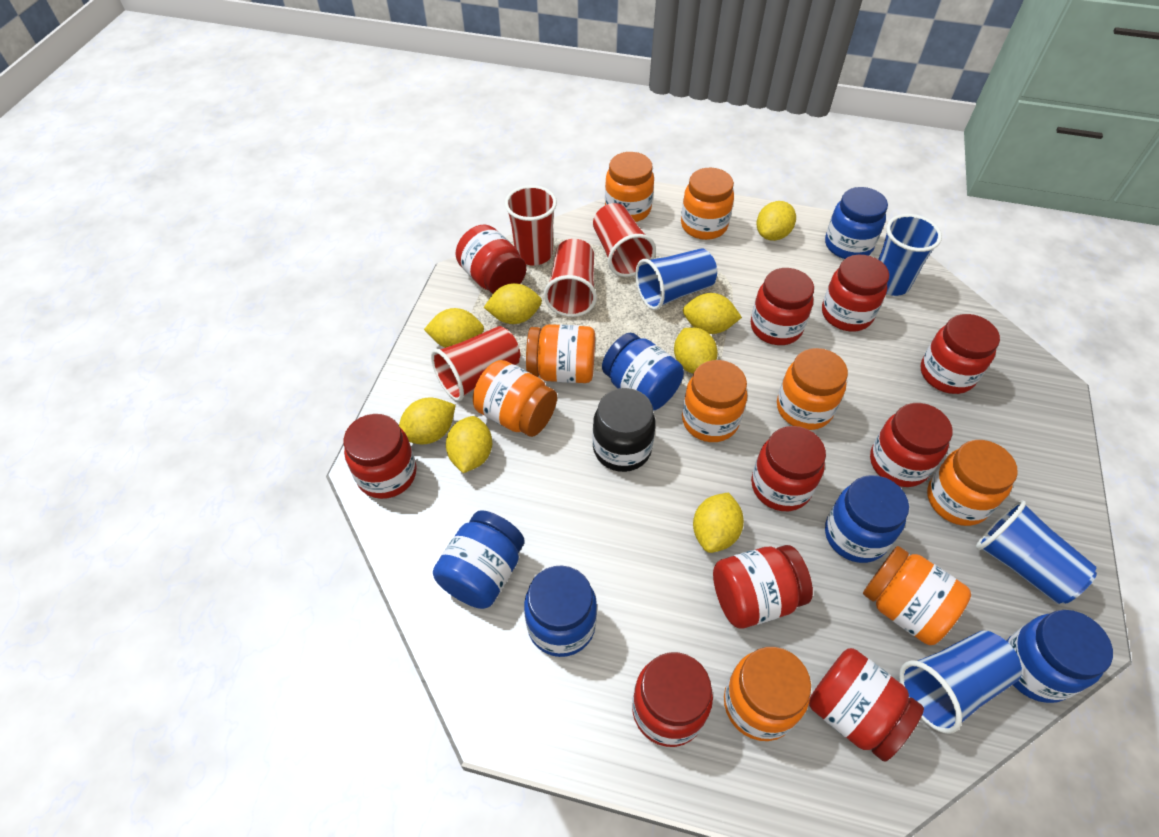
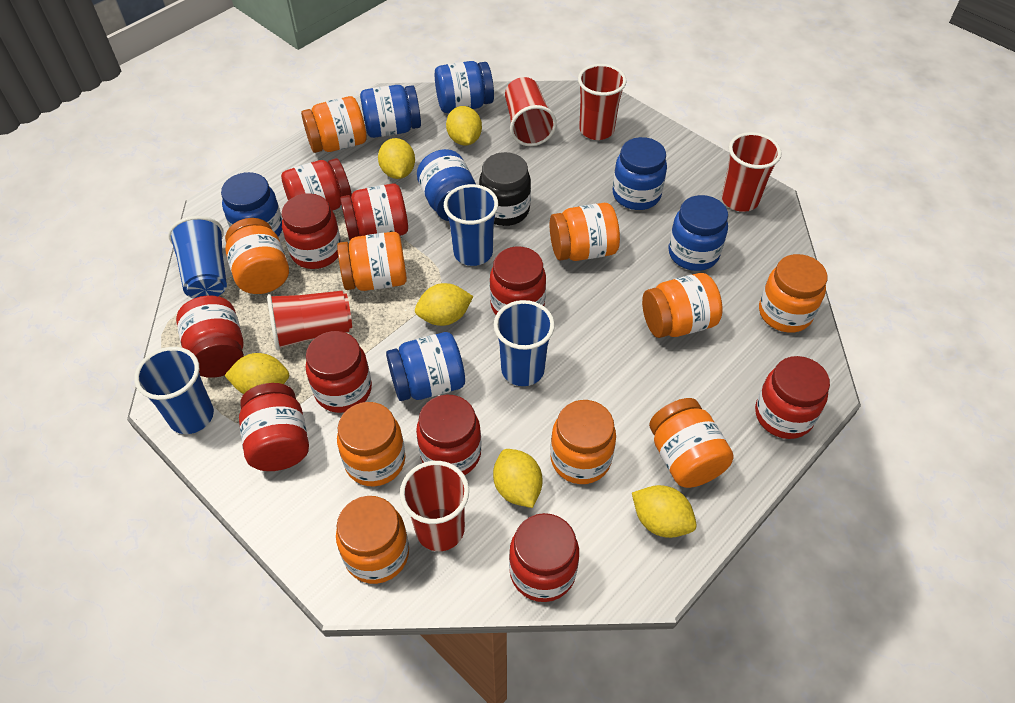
blue jar: 6 -> 7
orange jar: 9 -> 10
red cup: 4 -> 5
yellow lemon: 8 -> 6

